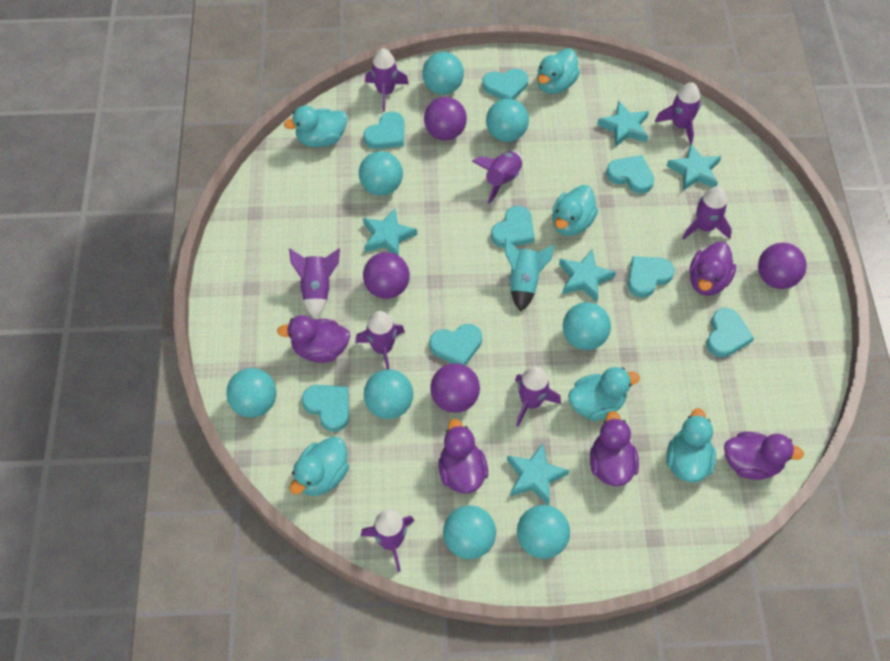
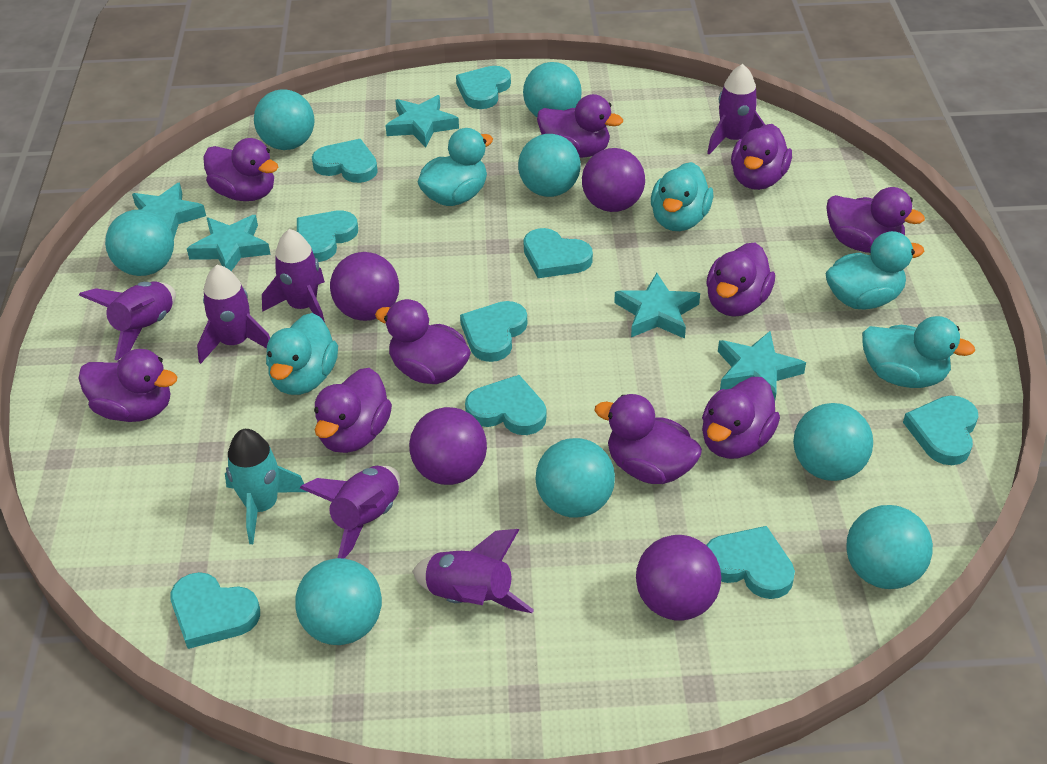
purple duck: 5 -> 10
purple rocket: 8 -> 6
turquoise duck: 6 -> 5
turquoise heart: 8 -> 9

